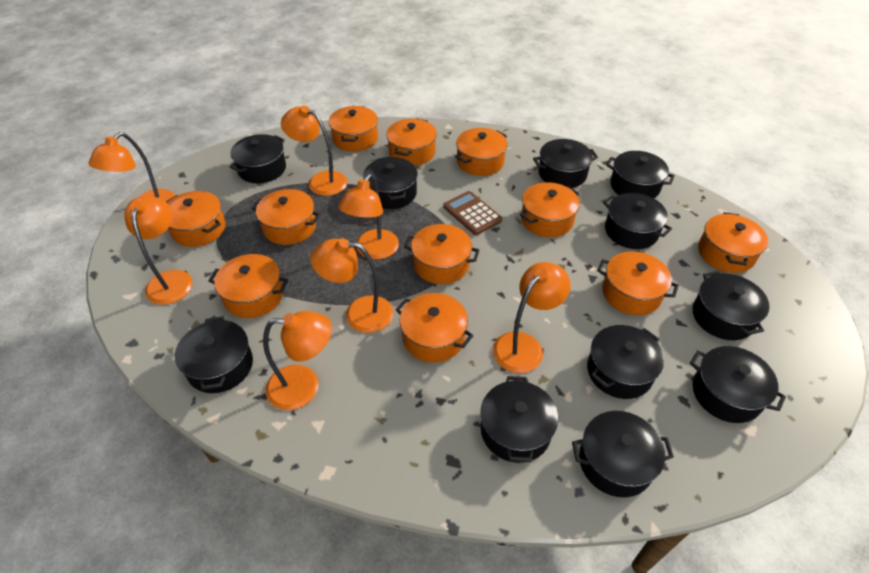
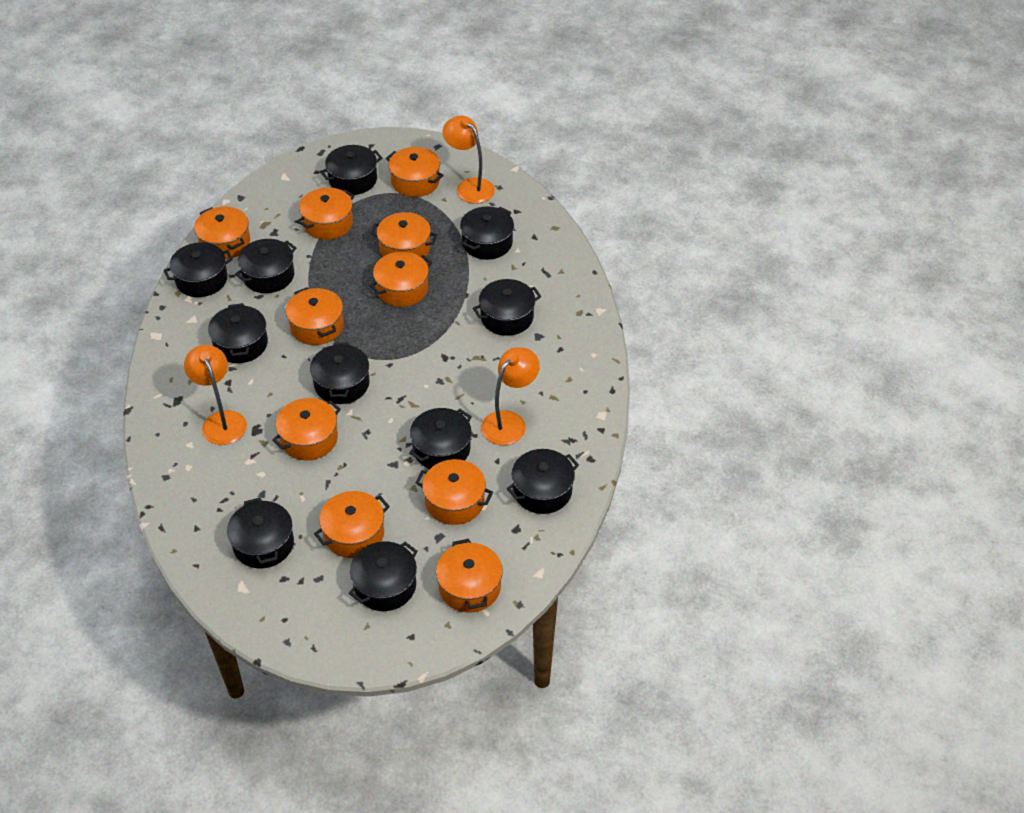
brown calculator: 1 -> 0
orange lamp: 7 -> 3
orange pot: 11 -> 10

